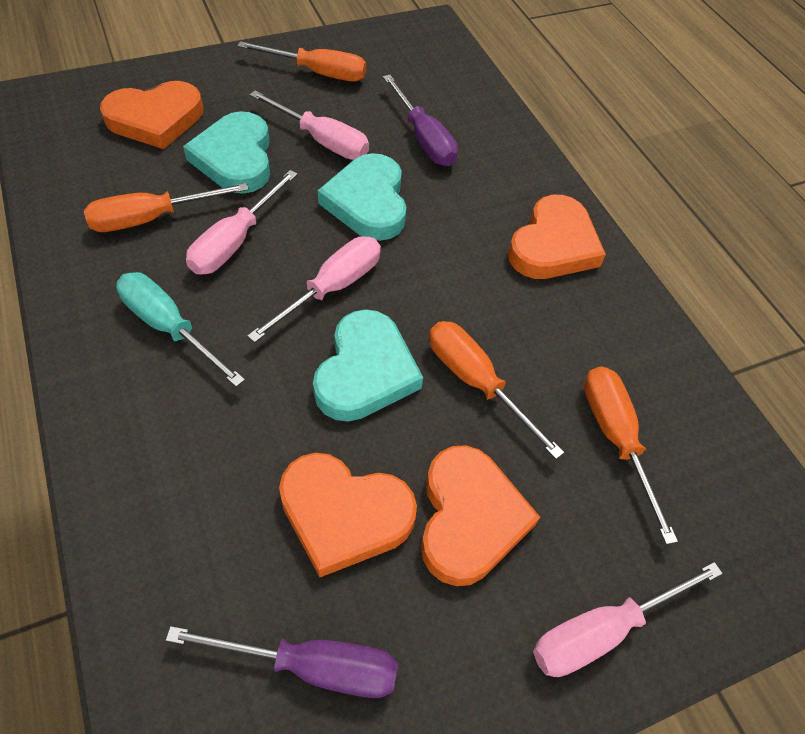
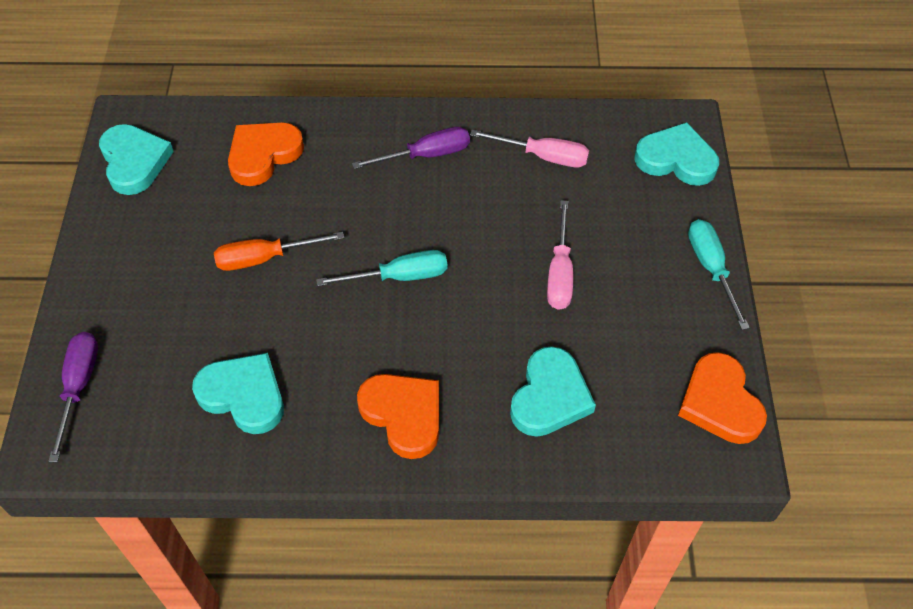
orange heart: 4 -> 3
orange screwdriver: 4 -> 1
pink screwdriver: 4 -> 2
turquoise heart: 3 -> 4
turquoise screwdriver: 1 -> 2

